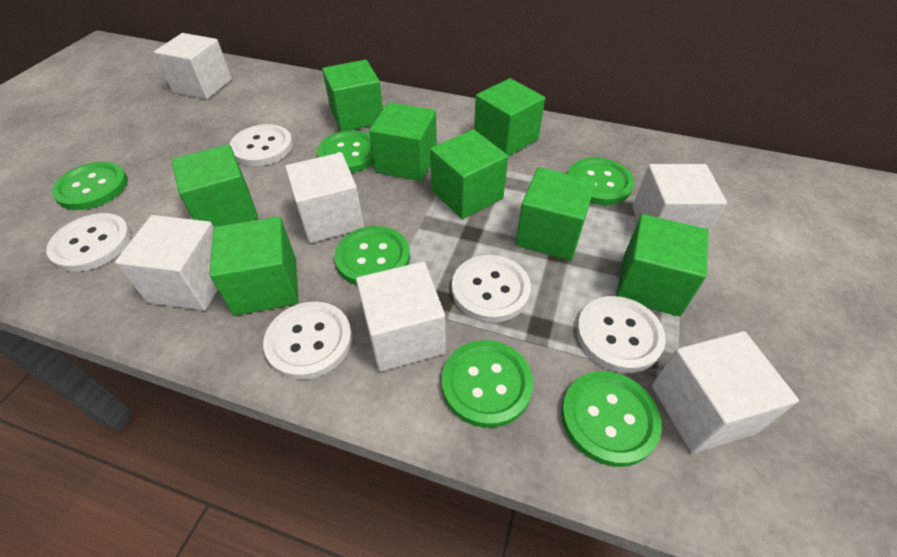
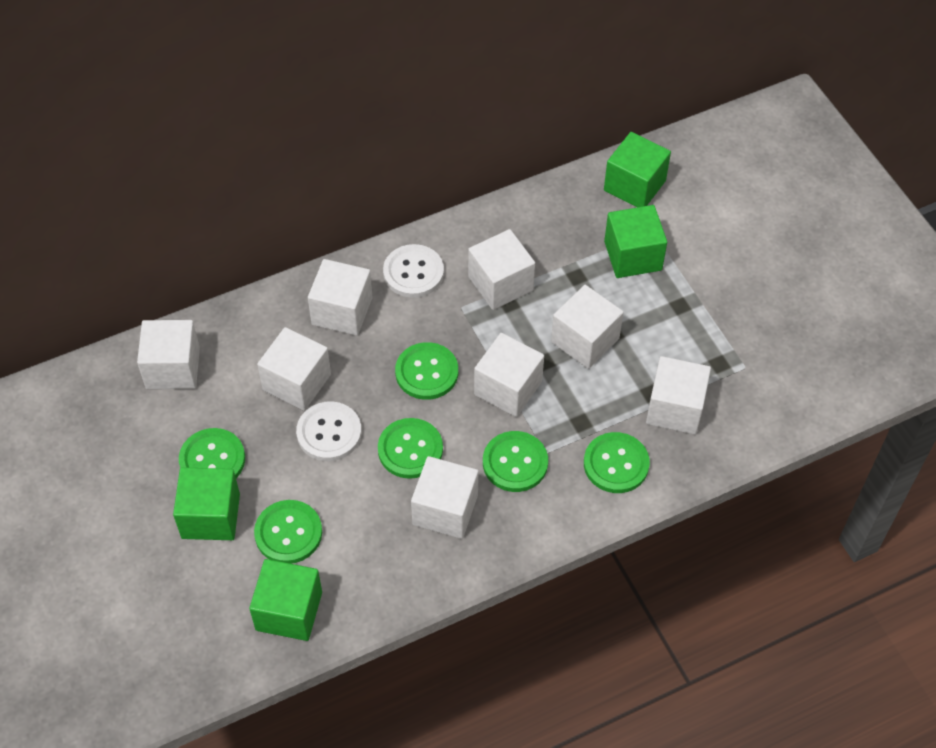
green cube: 8 -> 4
white button: 5 -> 2
white cube: 6 -> 8

